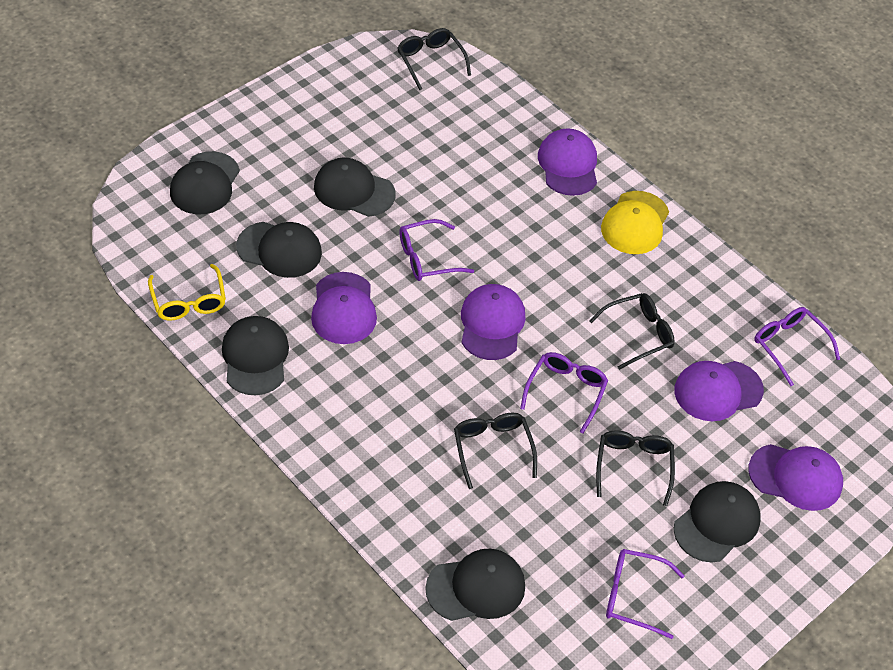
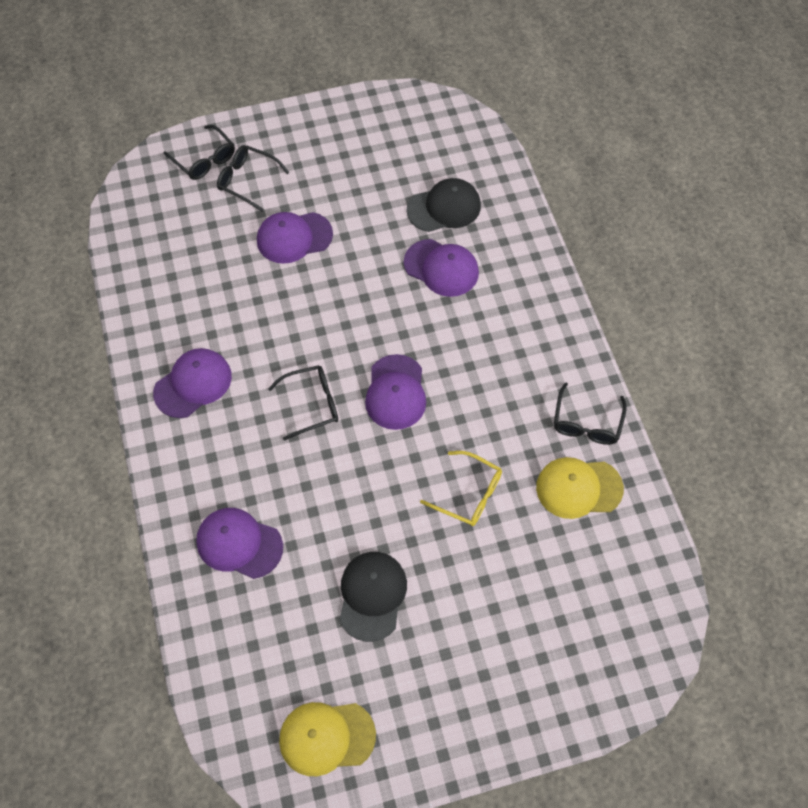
black cap: 6 -> 2
purple glasses: 4 -> 0
yellow cap: 1 -> 2

